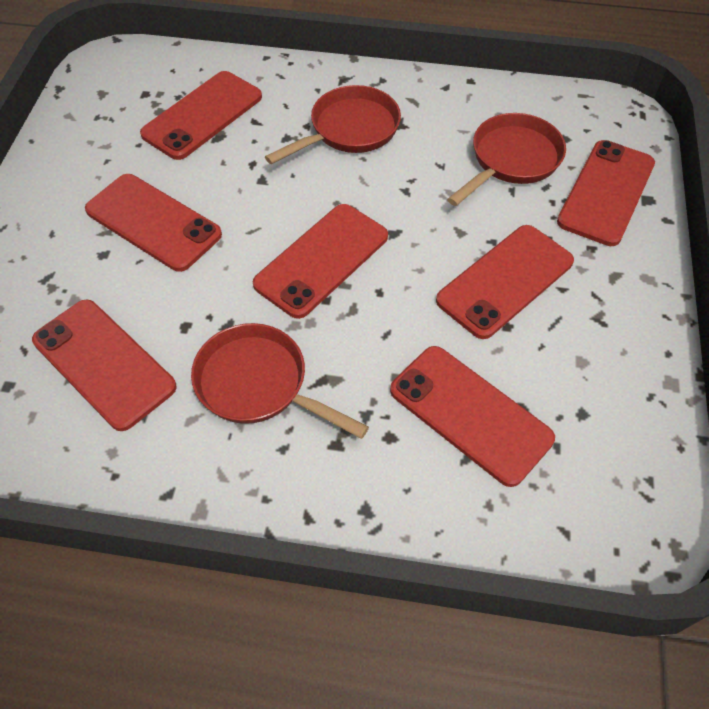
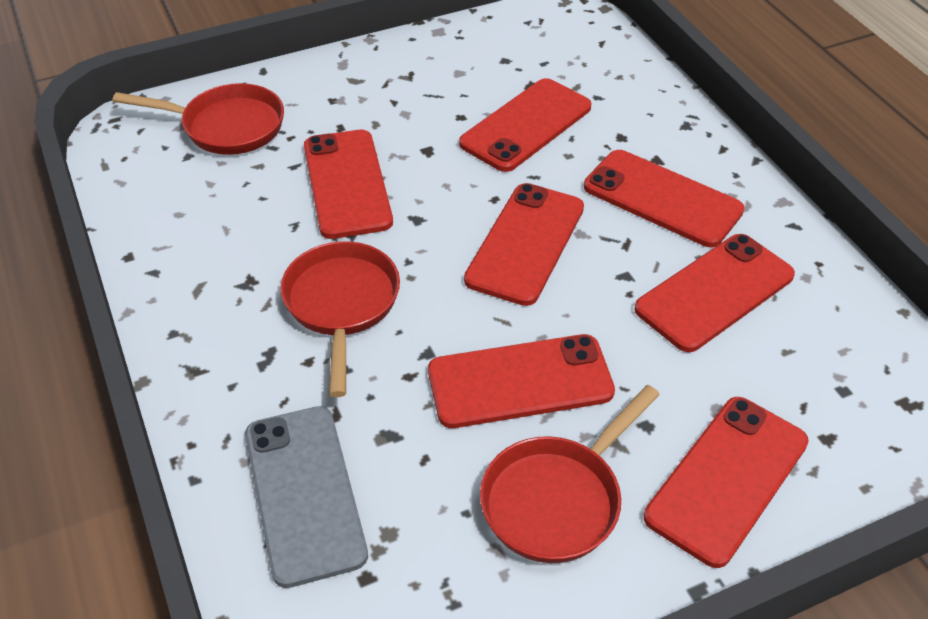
grey phone: 0 -> 1

